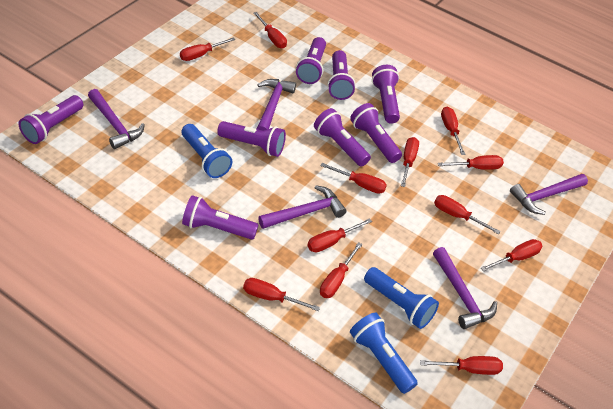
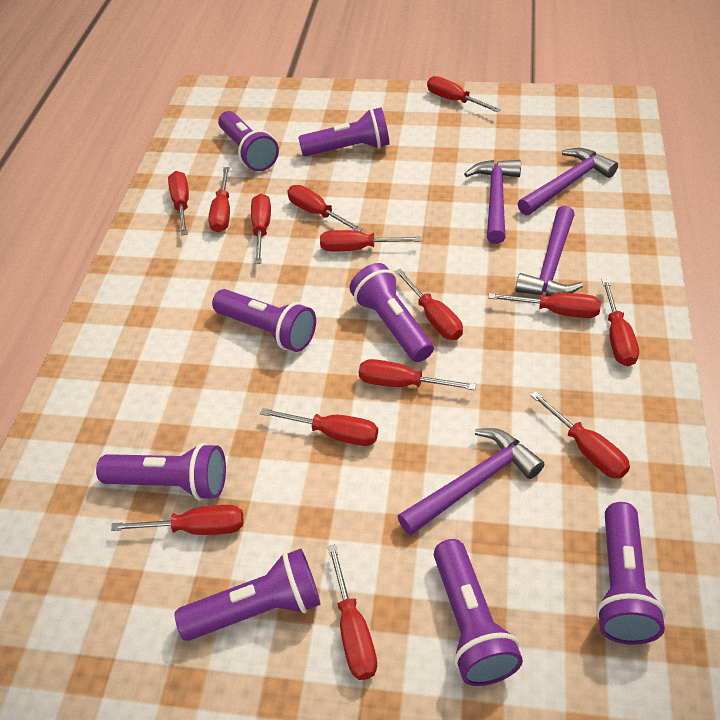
blue flashlight: 3 -> 0
purple hammer: 5 -> 4
red screwdriver: 12 -> 14

